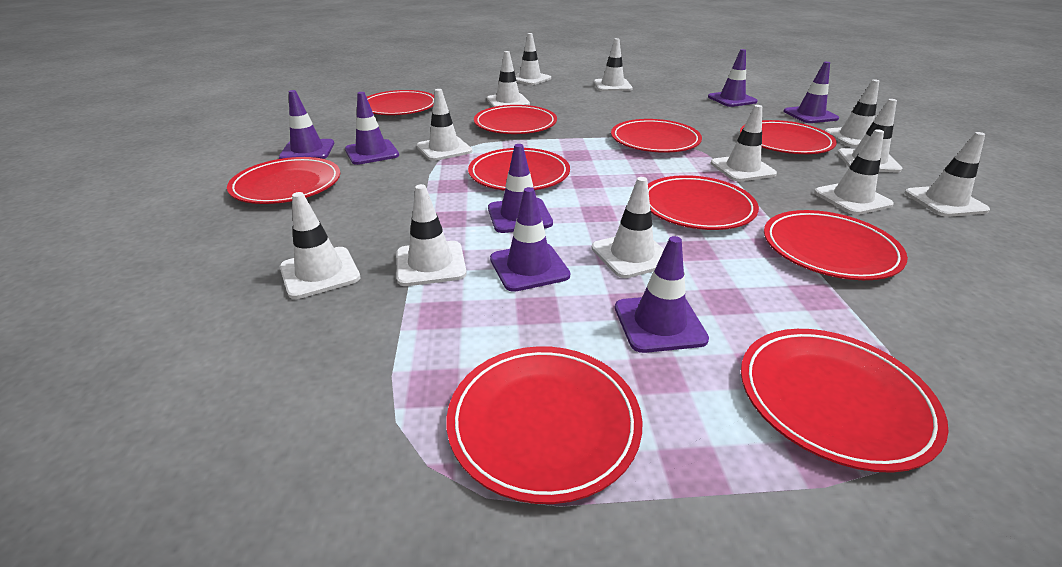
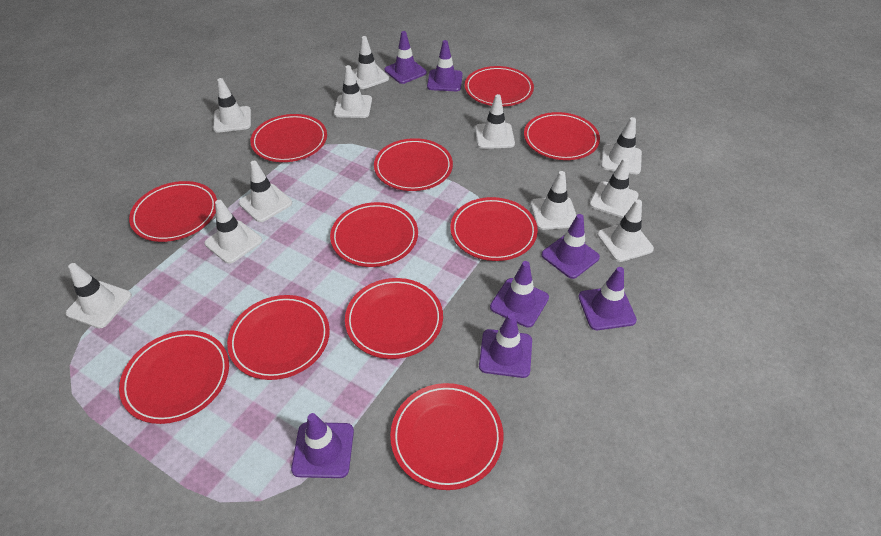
red plate: 10 -> 11
white traffic cone: 12 -> 11

